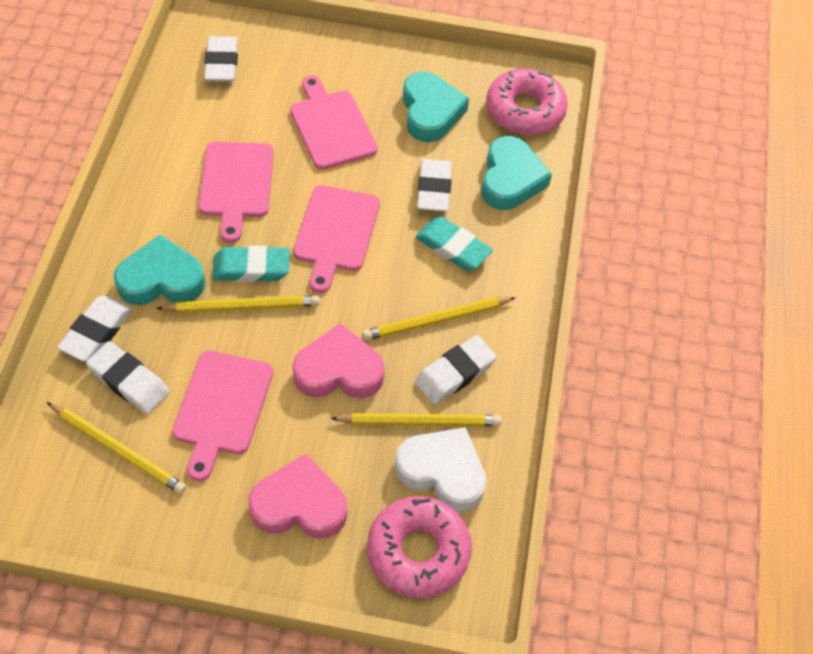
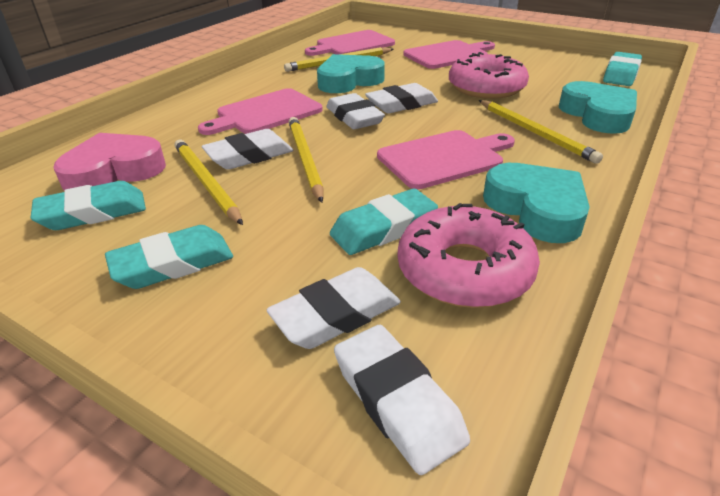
pink heart: 2 -> 1
turquoise eraser: 2 -> 4
white heart: 1 -> 0

